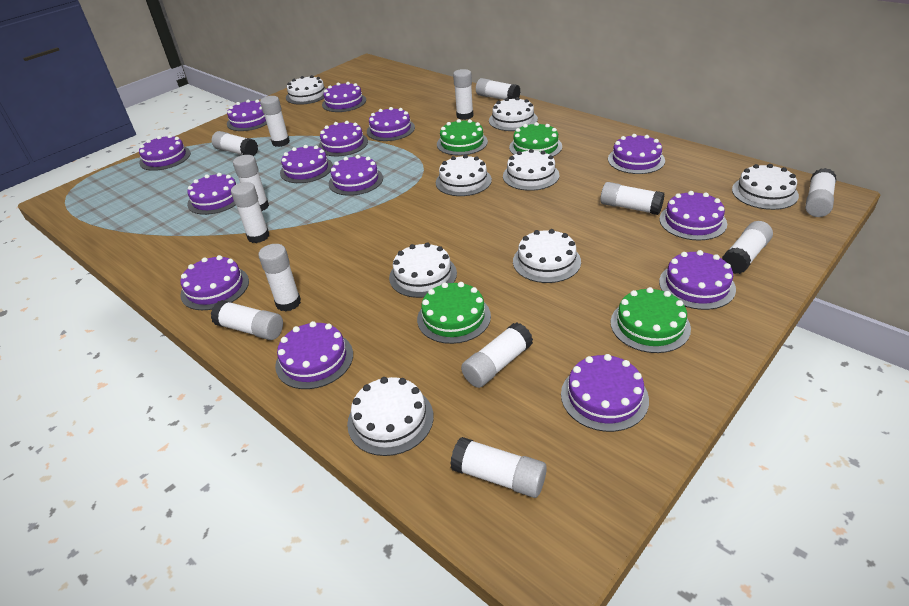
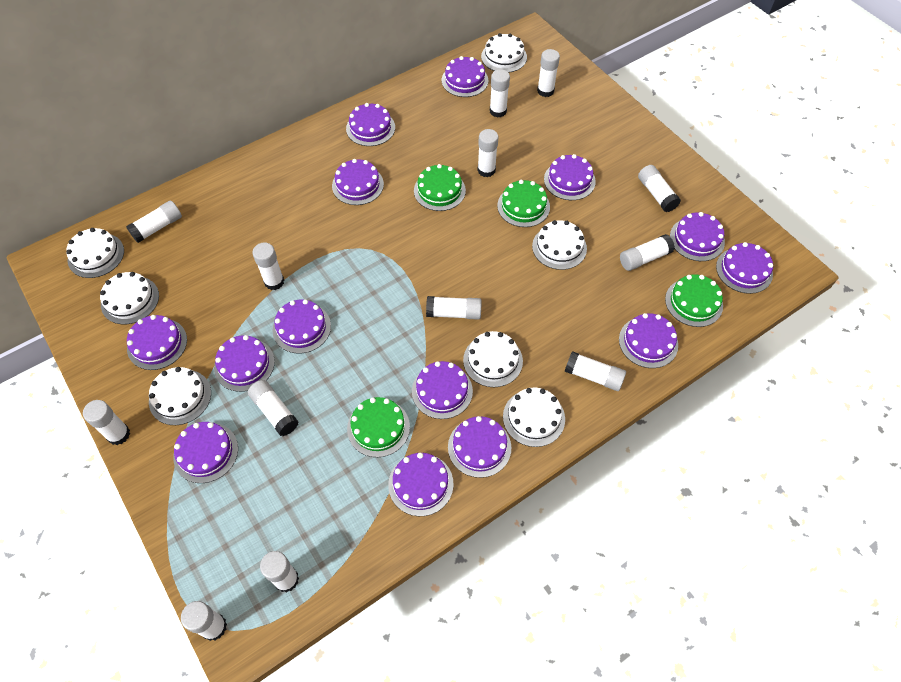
white cake: 8 -> 7

